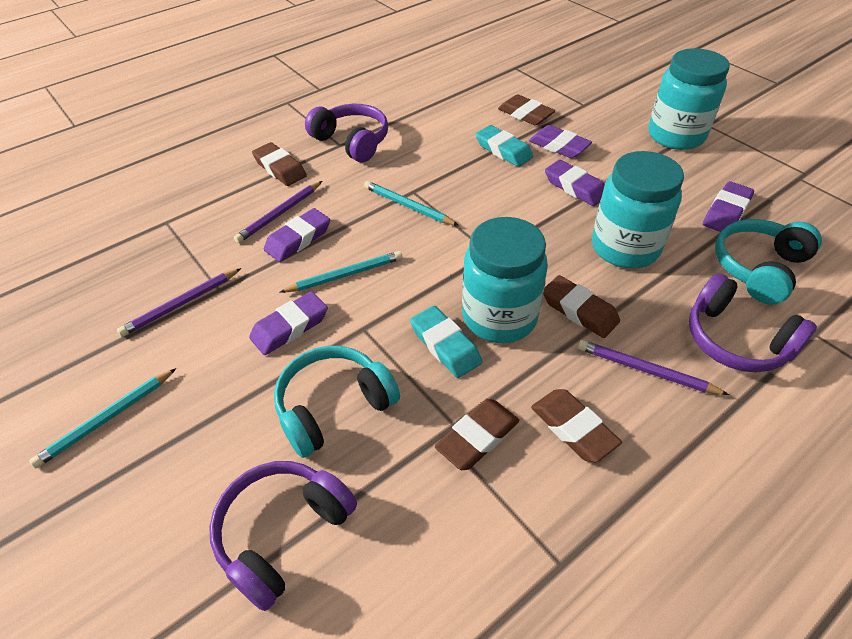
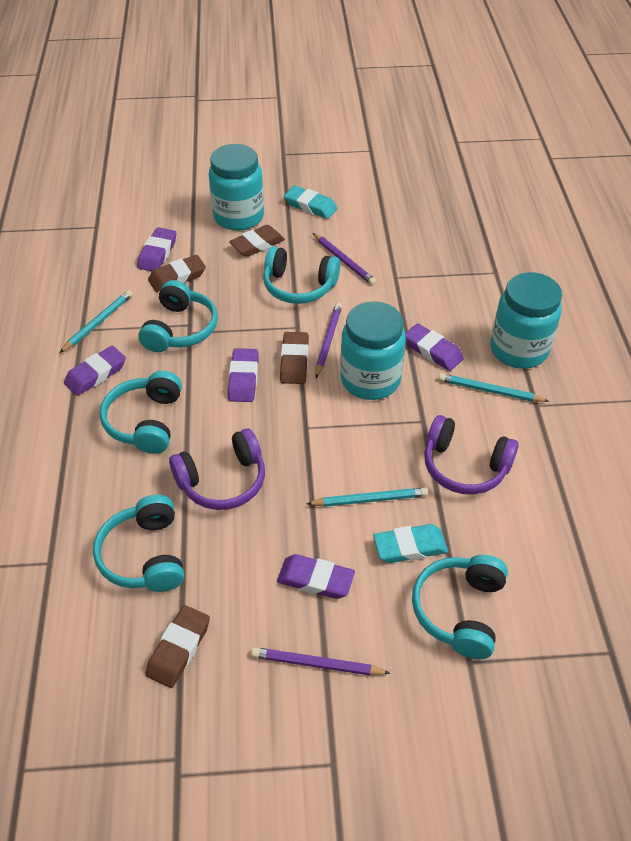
brown eraser: 5 -> 4
purple headphones: 3 -> 2
turquoise headphones: 2 -> 5

